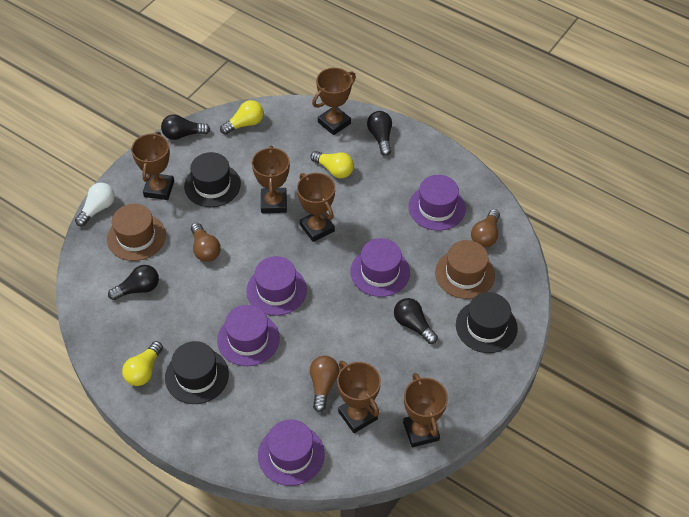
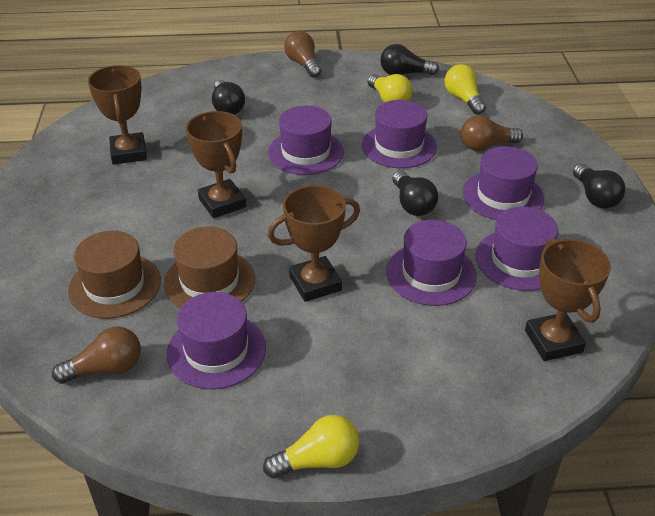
black hat: 3 -> 0
brown trophy: 6 -> 4
purple hat: 5 -> 6
white light bulb: 1 -> 0

